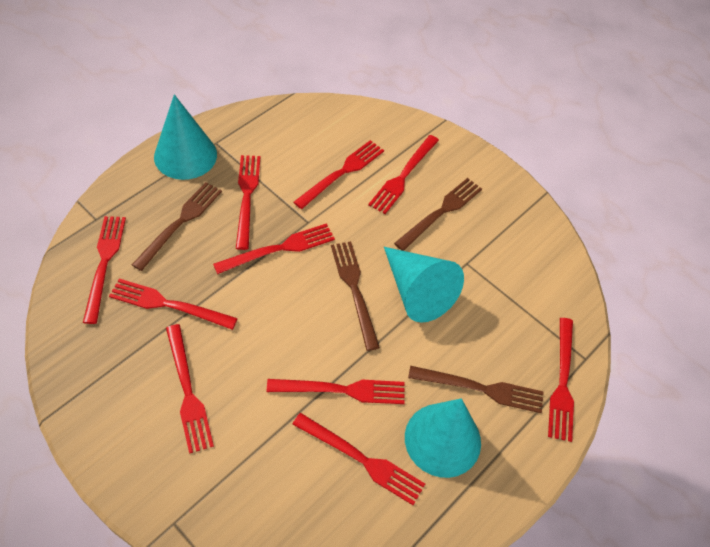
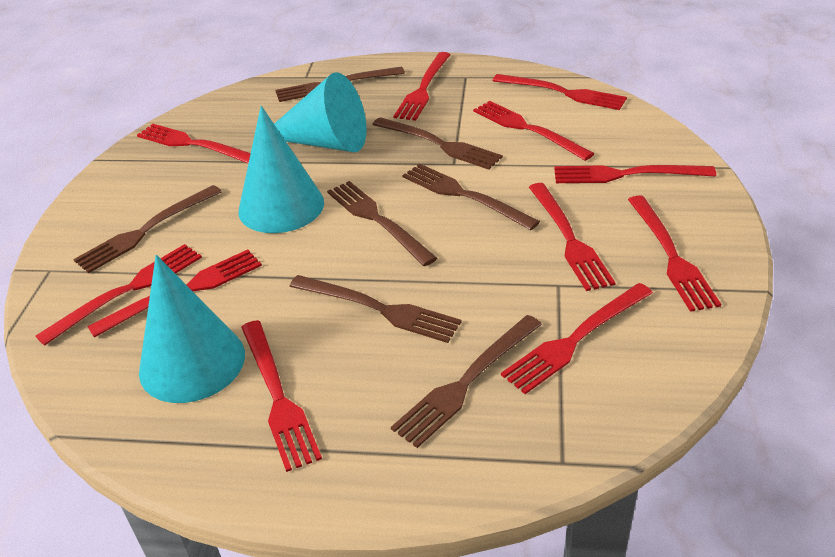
brown fork: 4 -> 7
red fork: 10 -> 11

